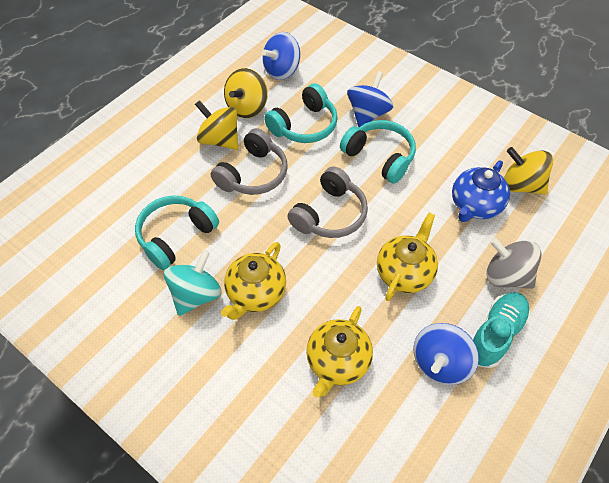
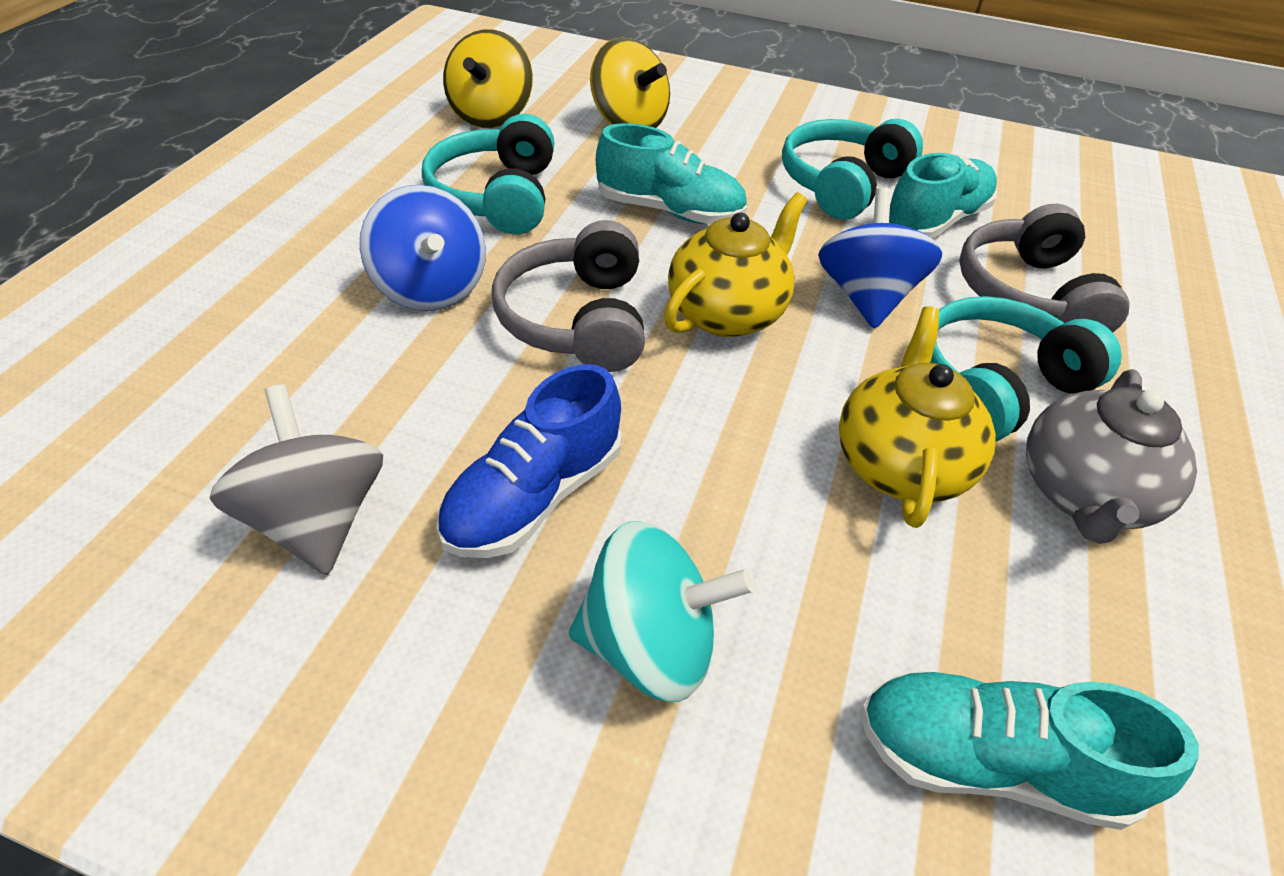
blue shoe: 0 -> 1
blue spinning top: 3 -> 2
blue teapot: 1 -> 0
grey teapot: 0 -> 1
turquoise shoe: 1 -> 3
yellow spinning top: 3 -> 2
yellow teapot: 3 -> 2

